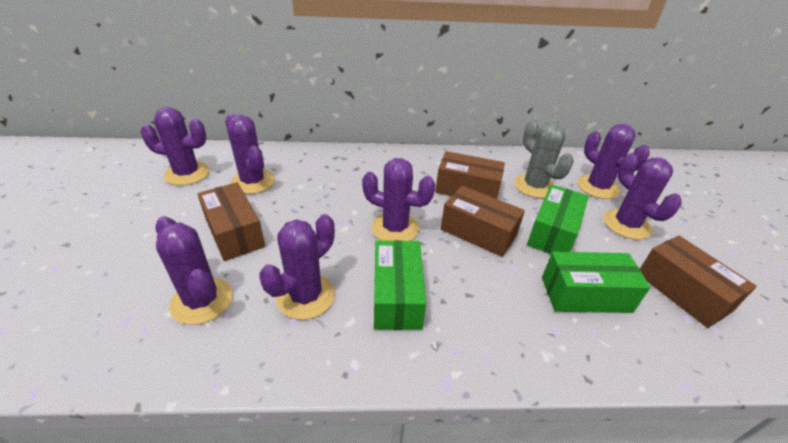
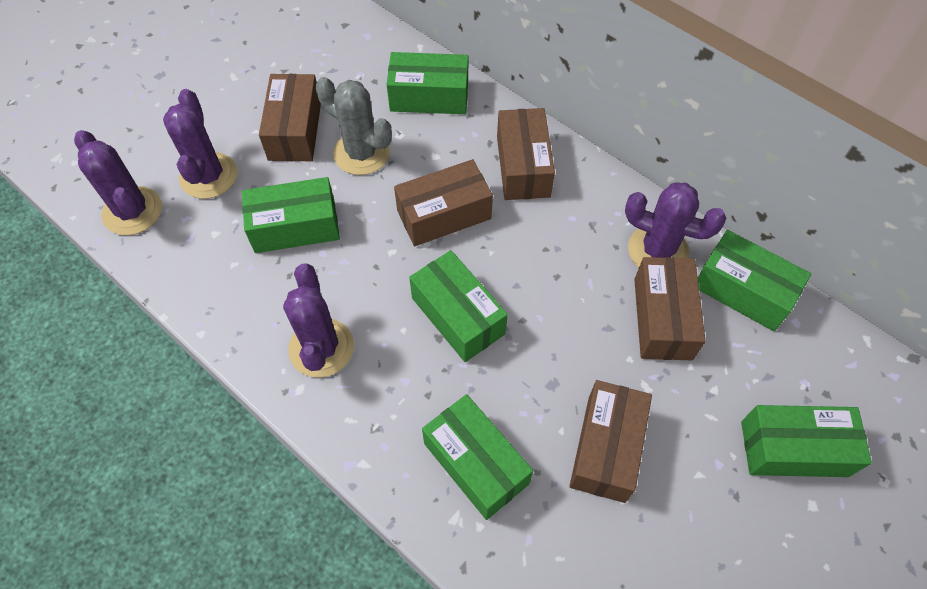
brown box: 4 -> 5
green box: 3 -> 6
purple cactus: 7 -> 4

